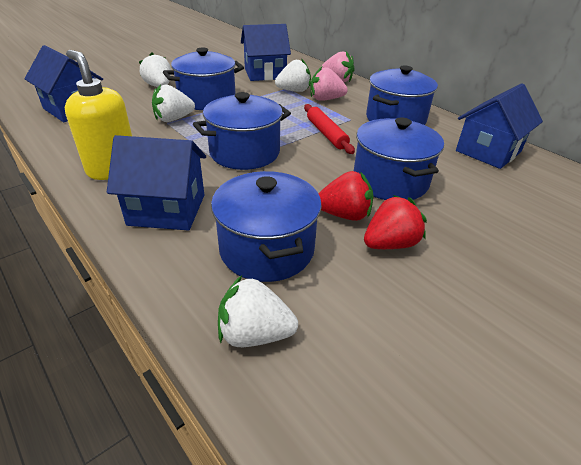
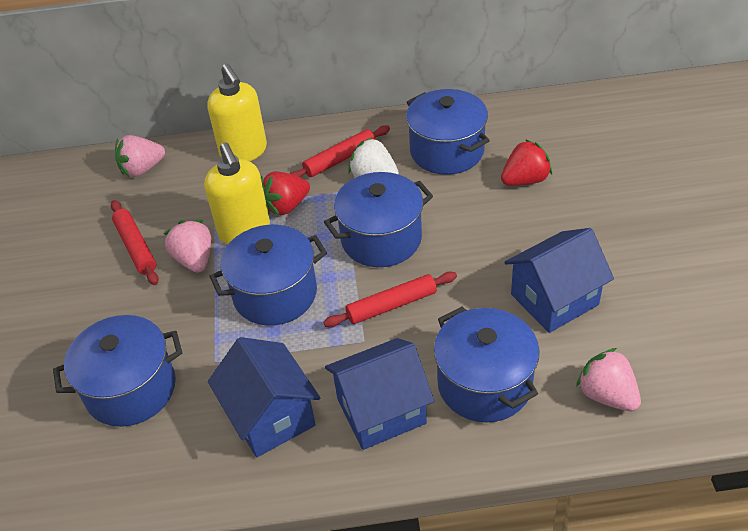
blue house: 4 -> 3
pink strawberry: 2 -> 3
red rolling pin: 1 -> 3
white strawberry: 4 -> 1
yellow soap dispenser: 1 -> 2

